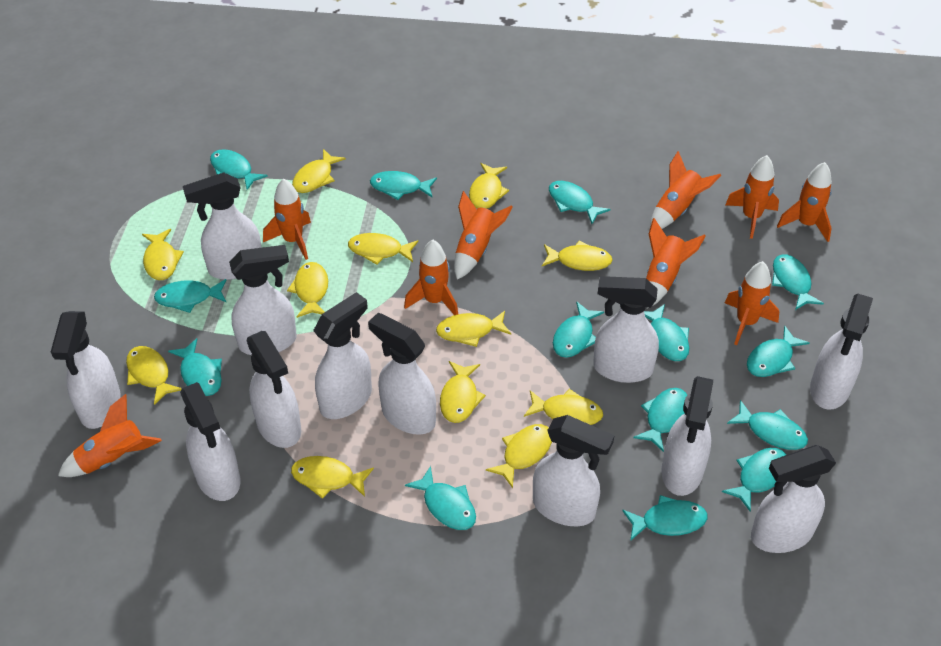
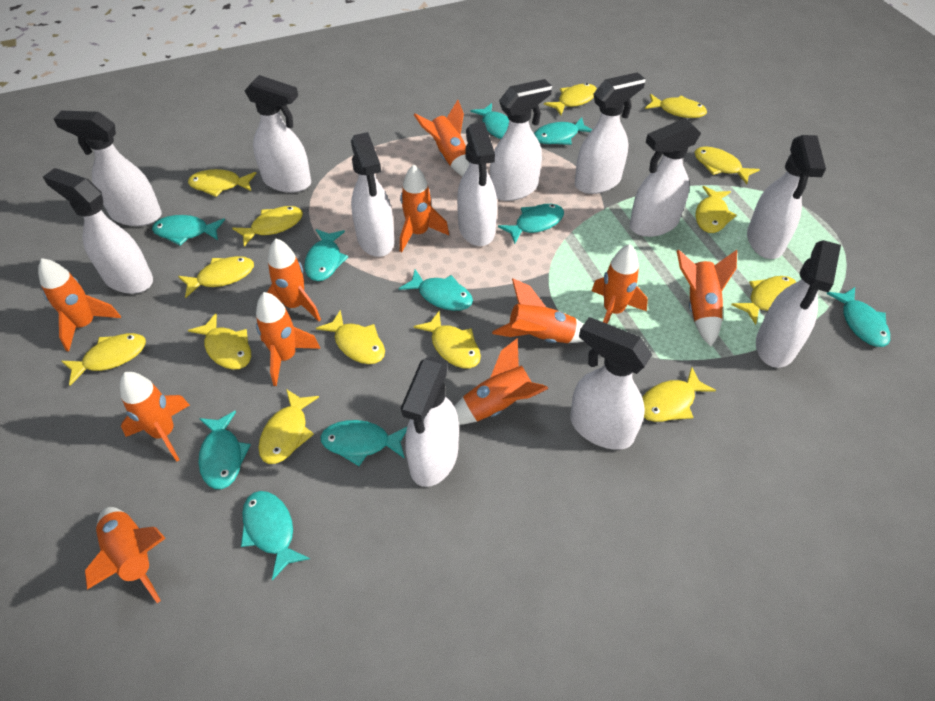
orange rocket: 9 -> 11
turquoise fish: 14 -> 10
yellow fish: 12 -> 14

